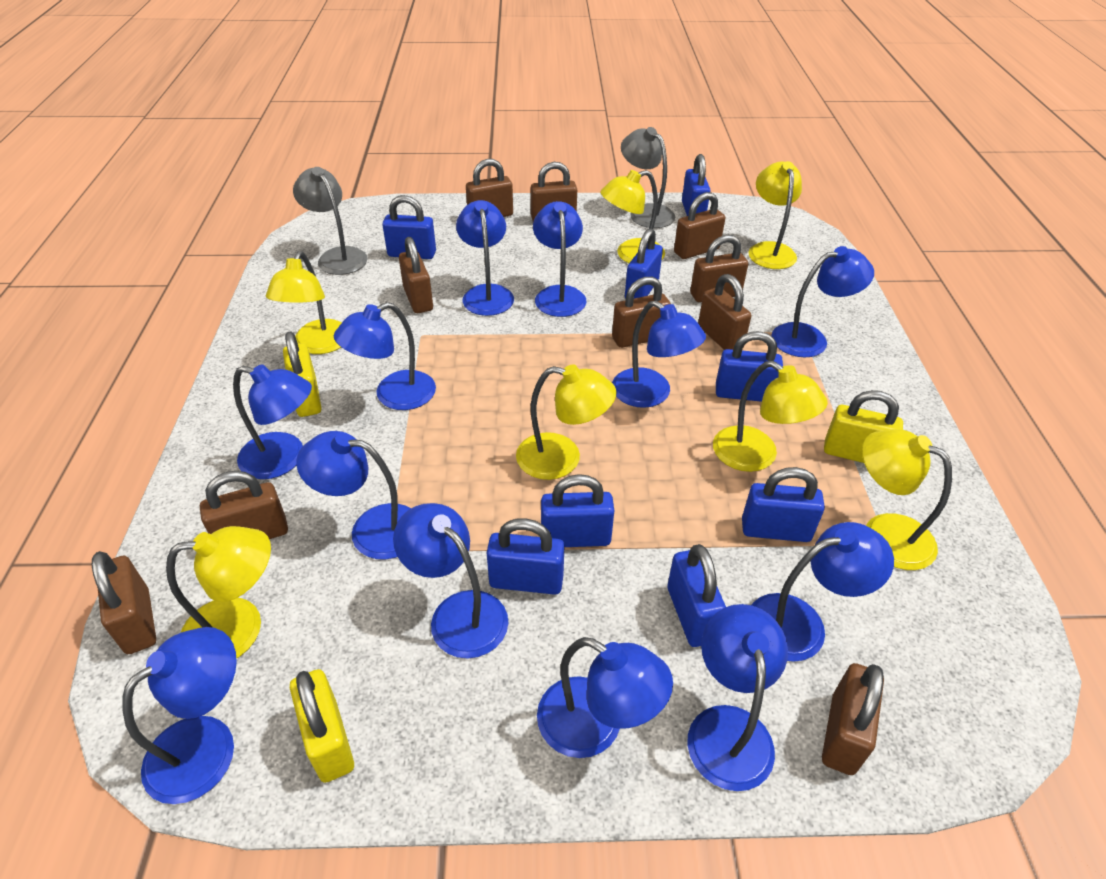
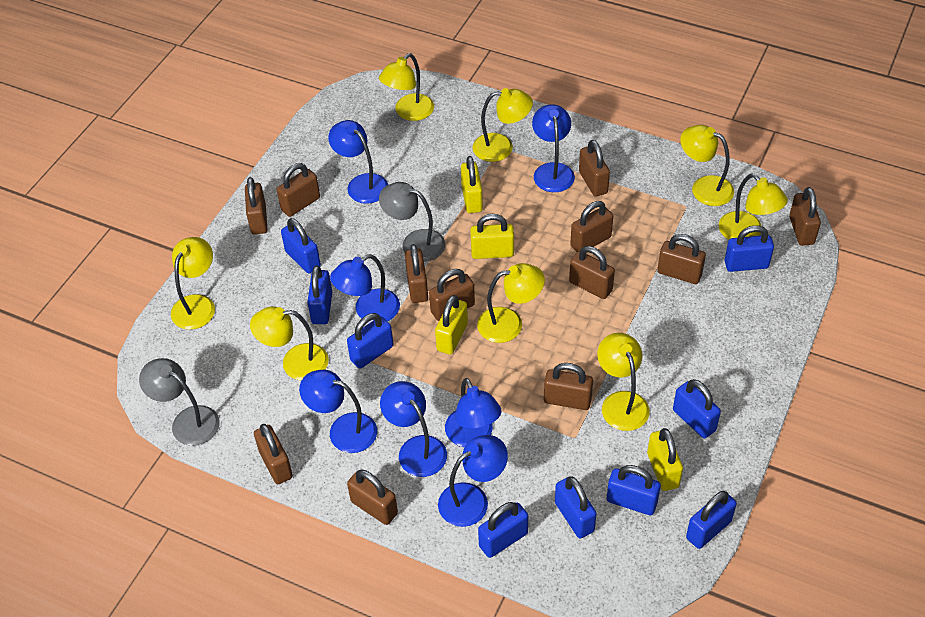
blue lamp: 12 -> 7
blue padlock: 8 -> 9
brown padlock: 10 -> 12
yellow lamp: 7 -> 8
yellow padlock: 3 -> 4

